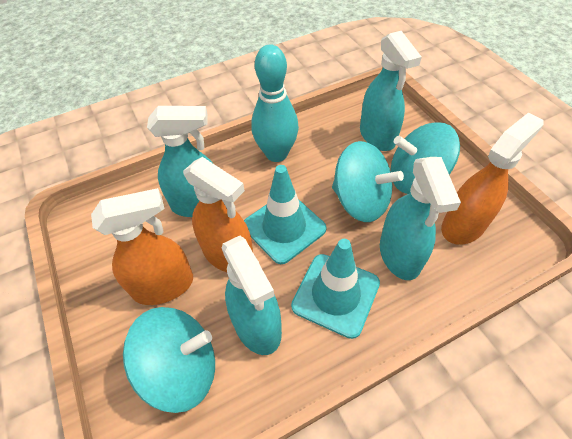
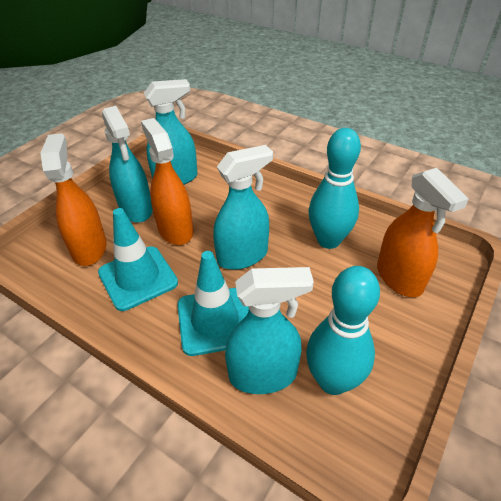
turquoise bowling pin: 1 -> 2
turquoise spinning top: 3 -> 0

